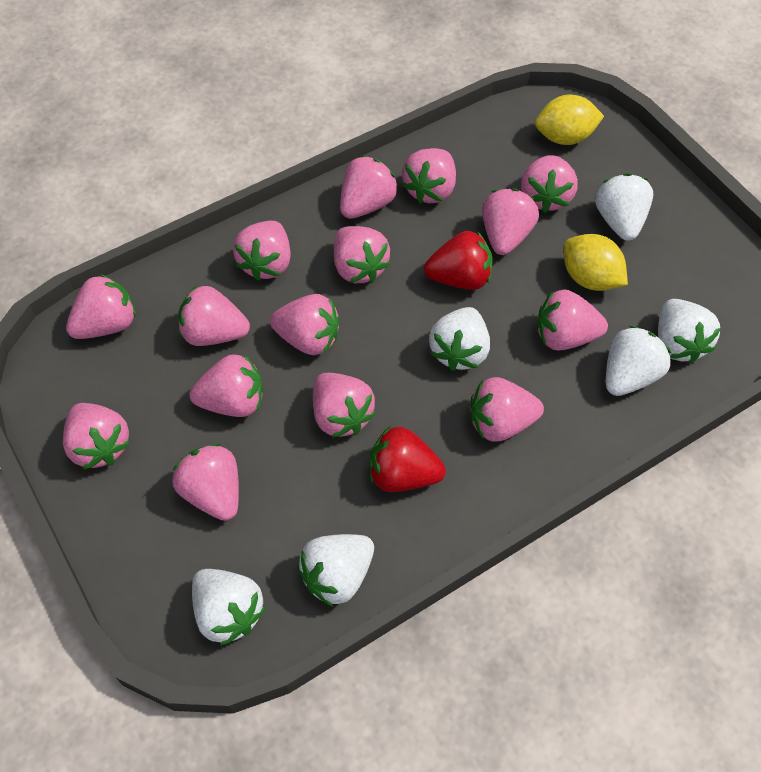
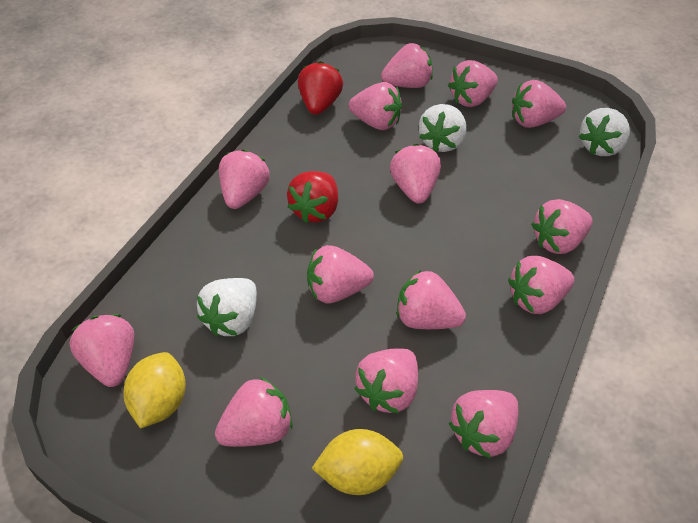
pink strawberry: 15 -> 14
white strawberry: 6 -> 3

